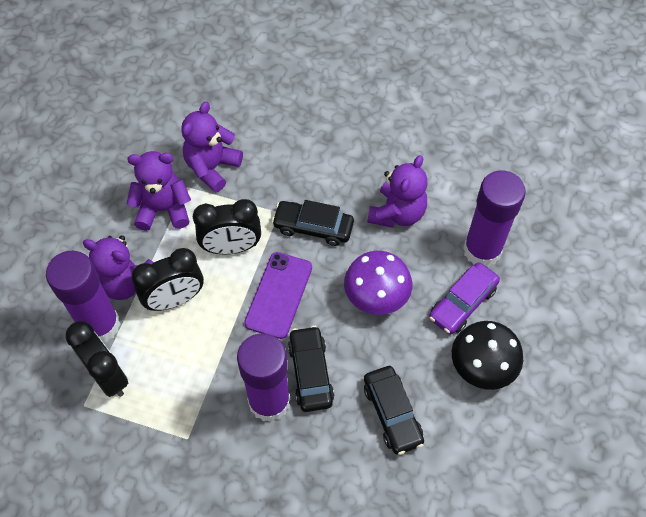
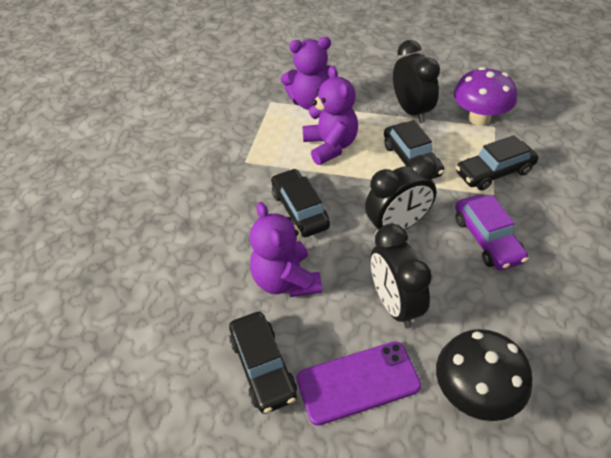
black car: 3 -> 4
purple glue stick: 3 -> 0
purple teddy bear: 4 -> 3

